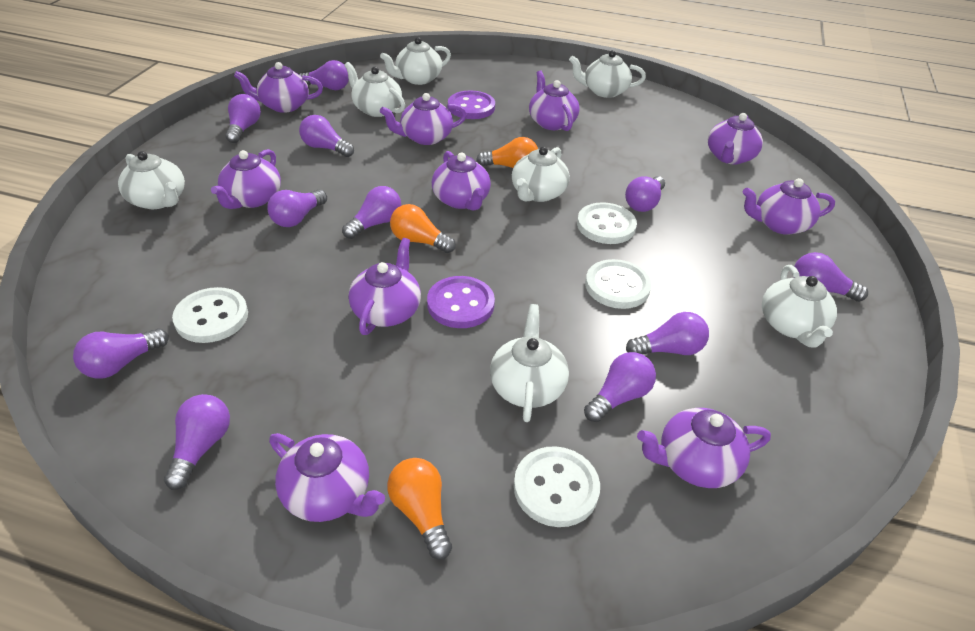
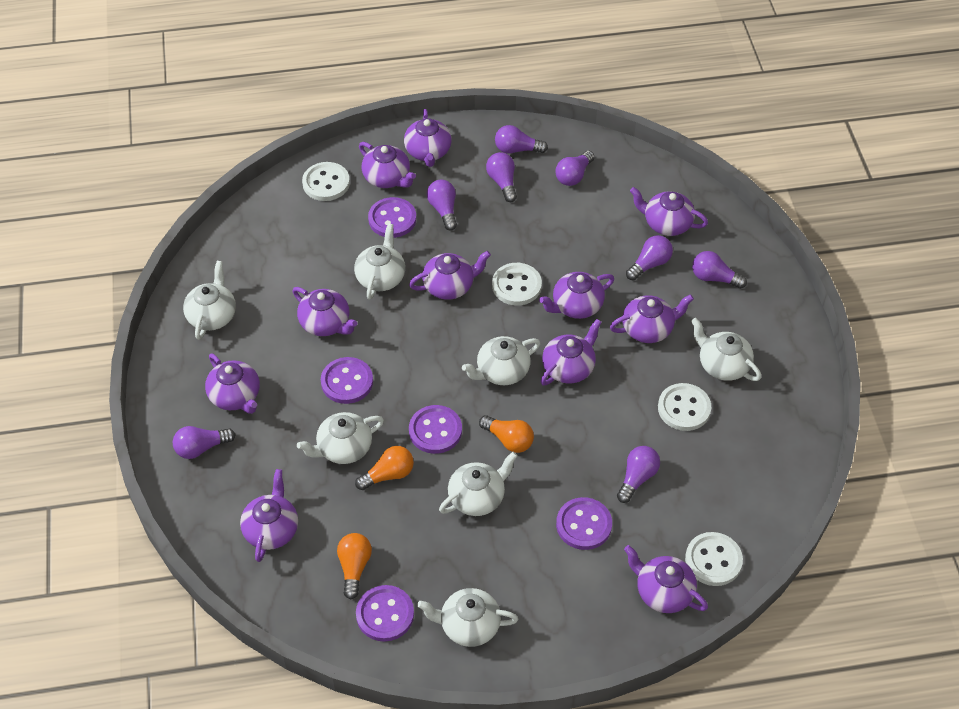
purple button: 2 -> 5
purple light bulb: 11 -> 8
purple teapot: 10 -> 11

